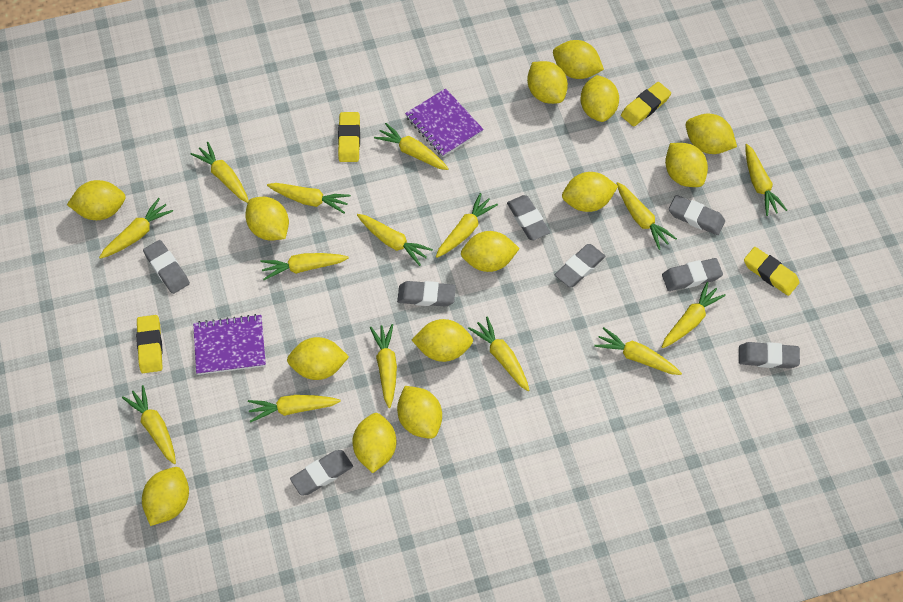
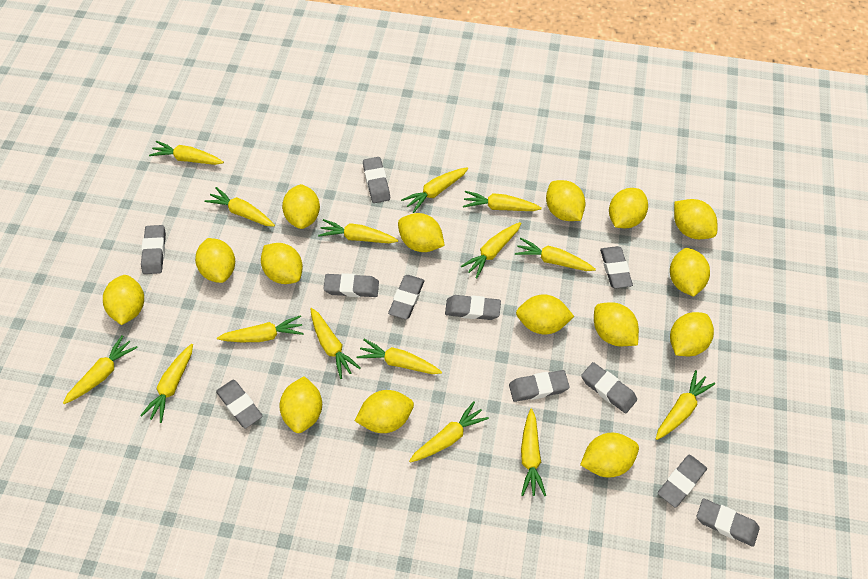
grey eraser: 8 -> 11
purple notebook: 2 -> 0
yellow eraser: 4 -> 0
yellow lemon: 14 -> 15

